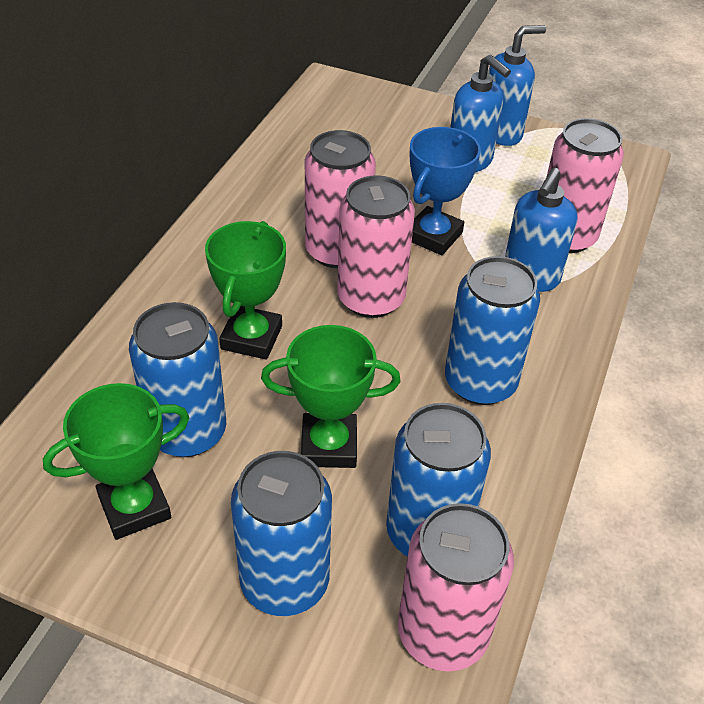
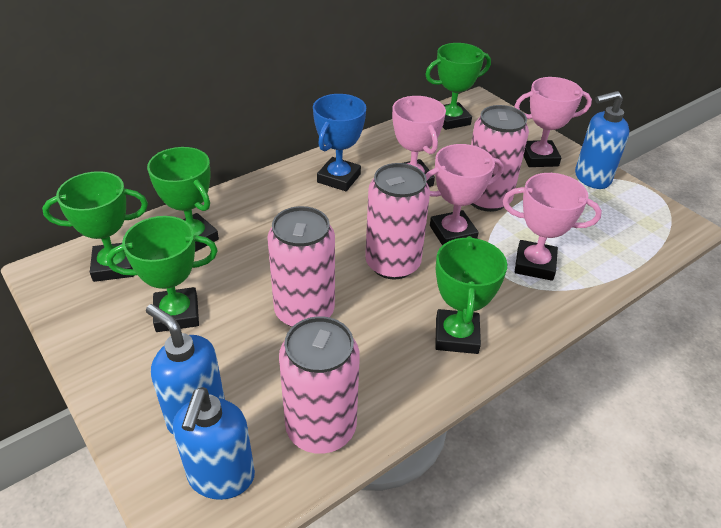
blue can: 4 -> 0
green trophy: 3 -> 5
pink trophy: 0 -> 4

